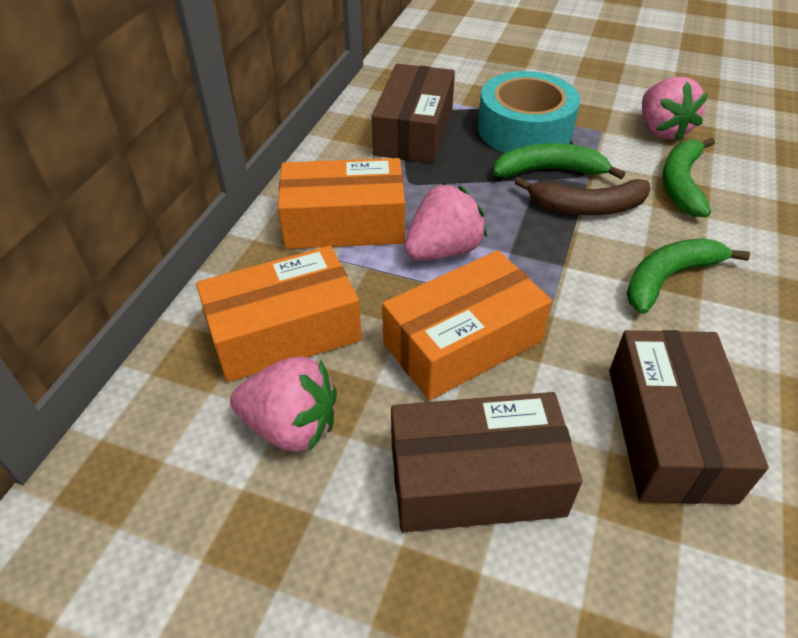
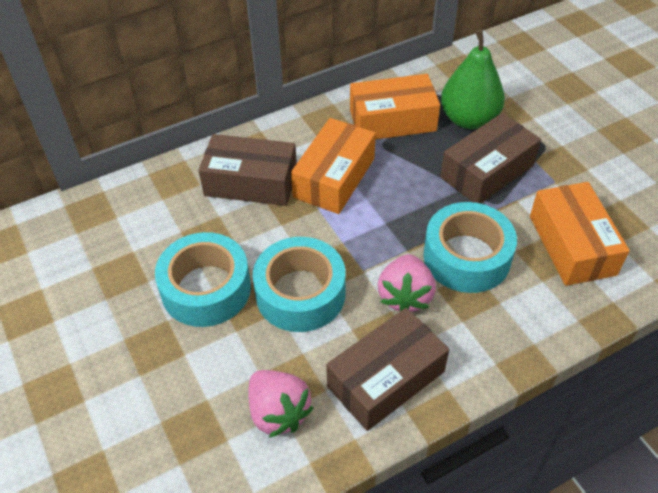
brown banana: 1 -> 0
green banana: 3 -> 0
green pear: 0 -> 1
pink strawberry: 3 -> 2
turquoise tape: 1 -> 3

